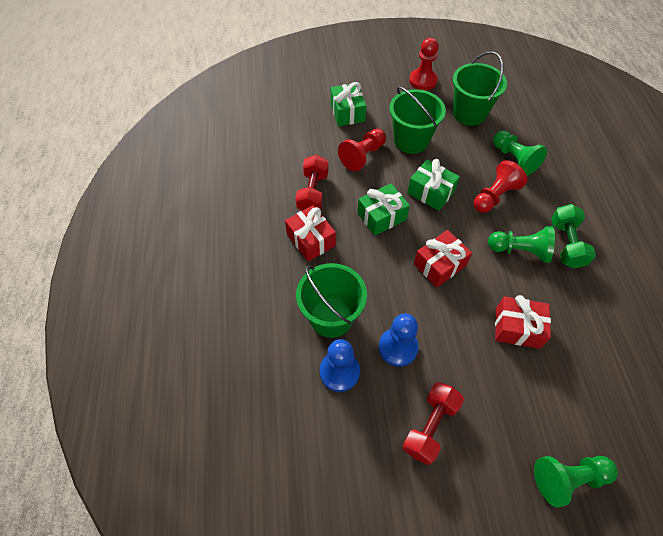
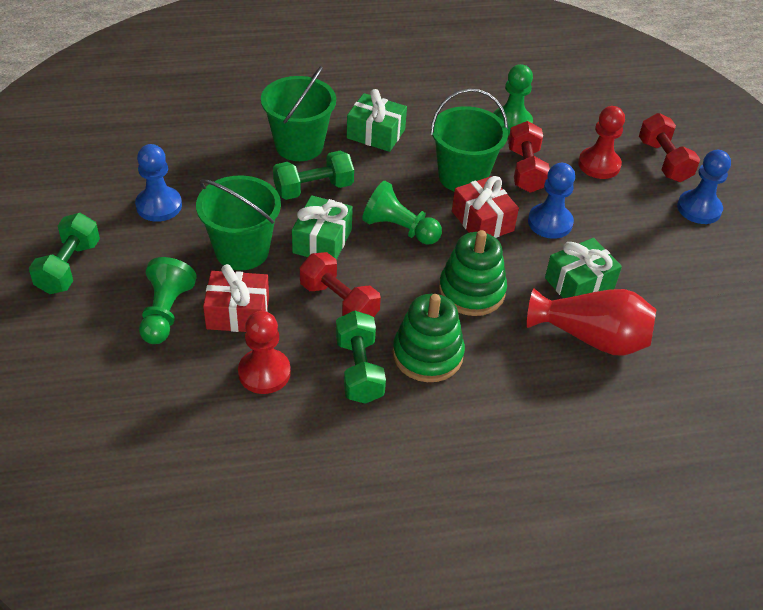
blue pawn: 2 -> 3
green dumbbell: 1 -> 3
green stacking toy: 0 -> 2
red dumbbell: 2 -> 3
red gift: 3 -> 2
red pawn: 3 -> 2
red vase: 0 -> 1

